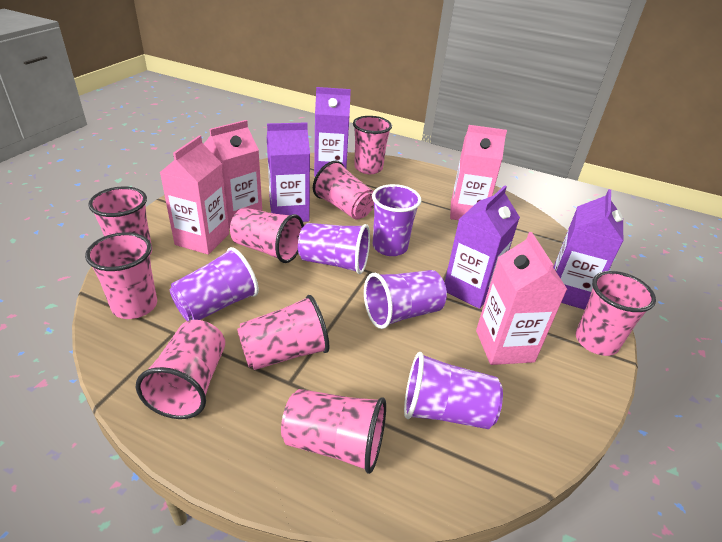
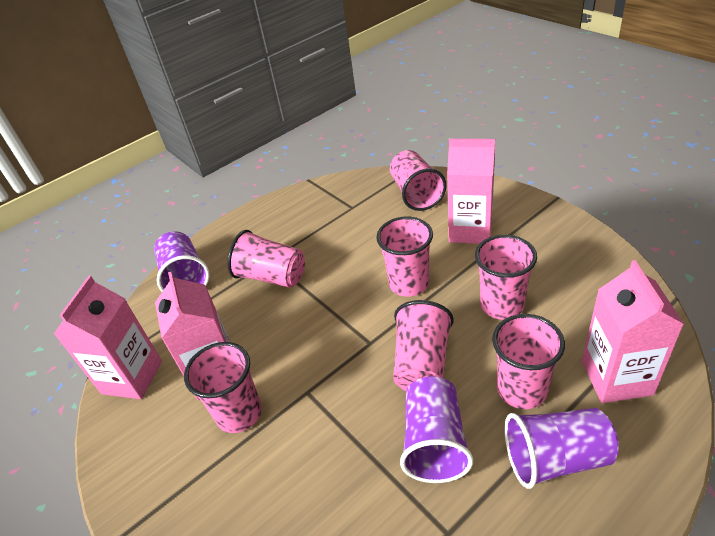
pink cup: 9 -> 7
purple carton: 4 -> 0
purple cup: 5 -> 3

